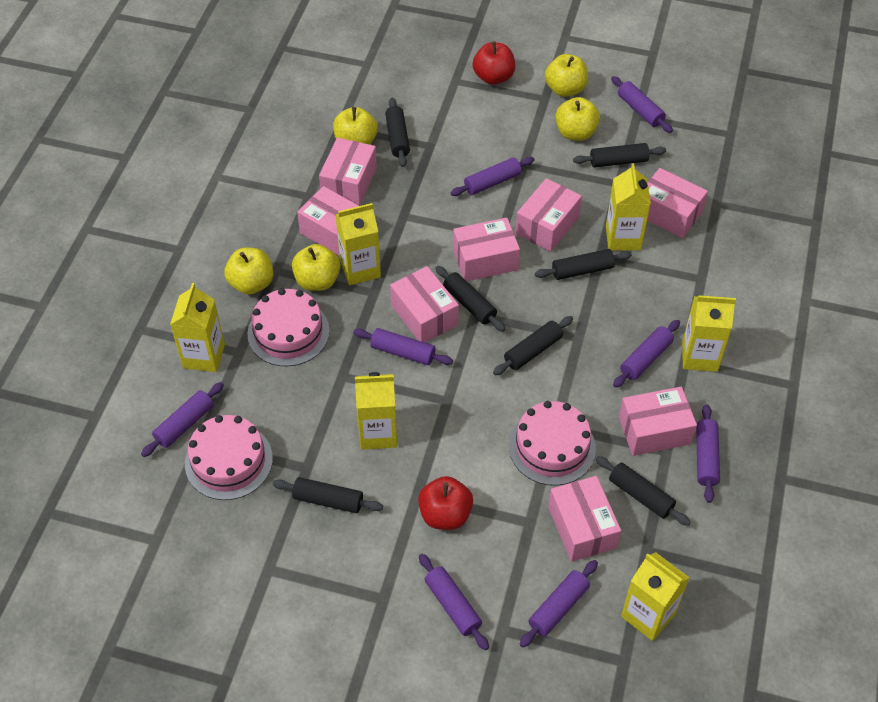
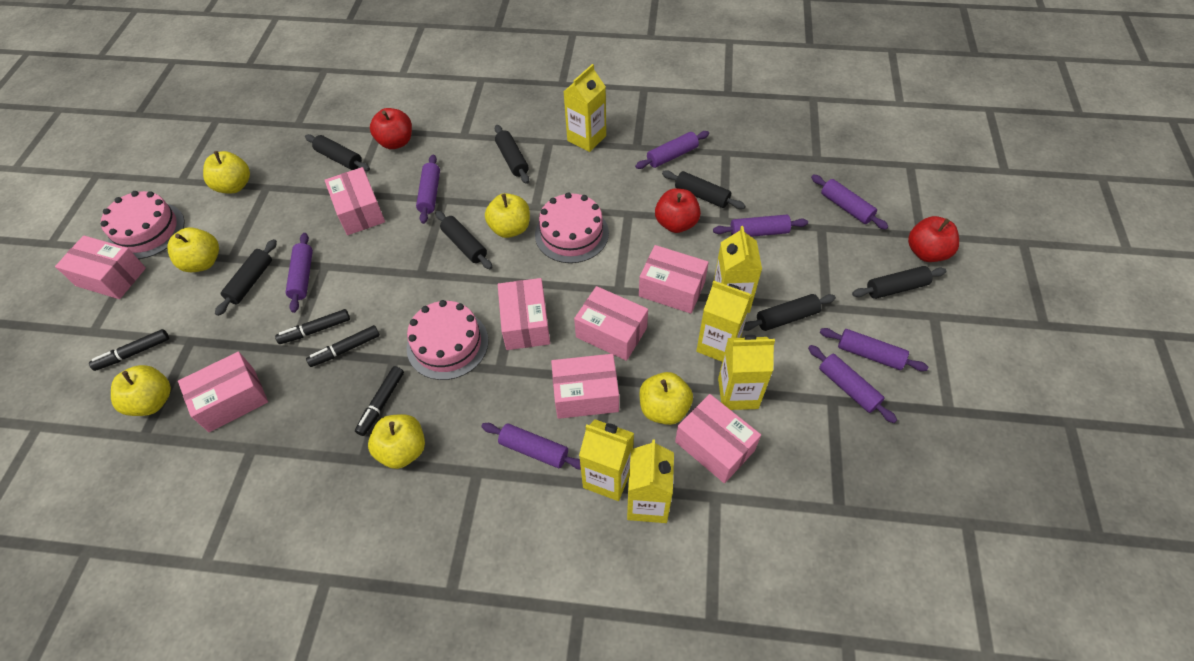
black marker: 0 -> 4
red apple: 2 -> 3
yellow apple: 5 -> 6

